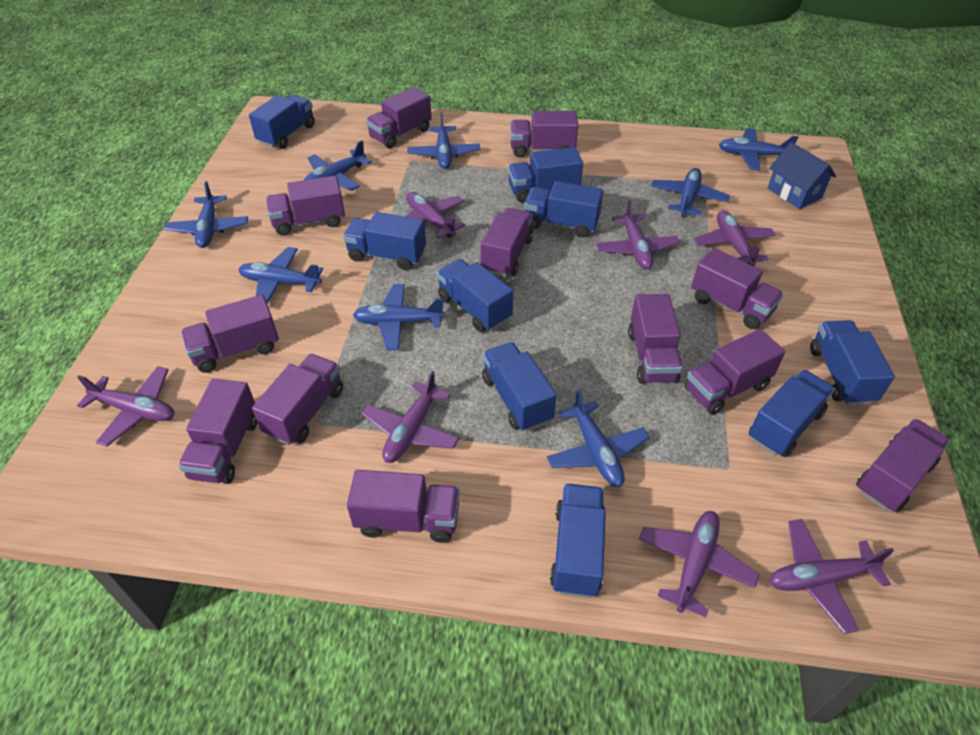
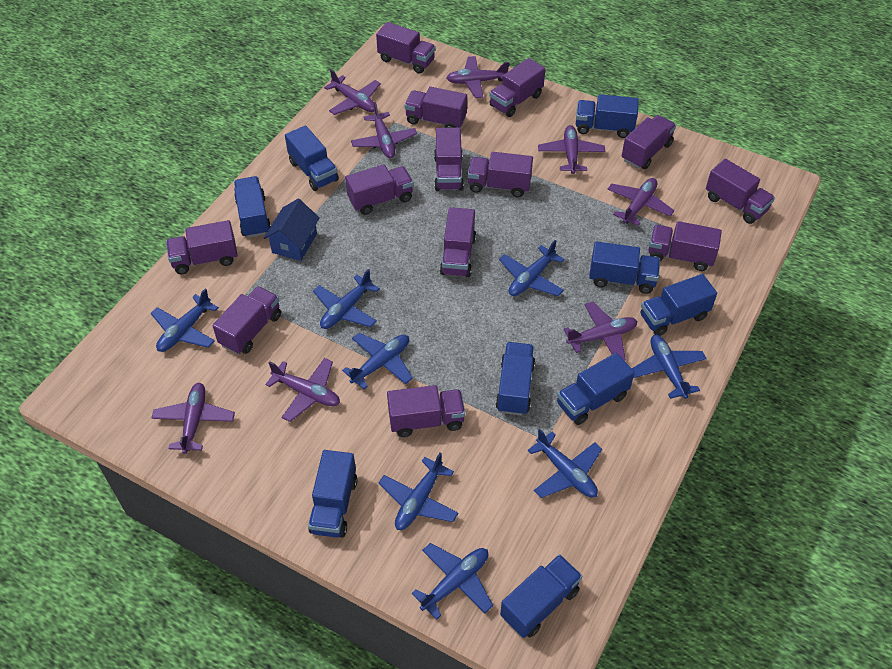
purple plane: 7 -> 8
purple truck: 12 -> 13

